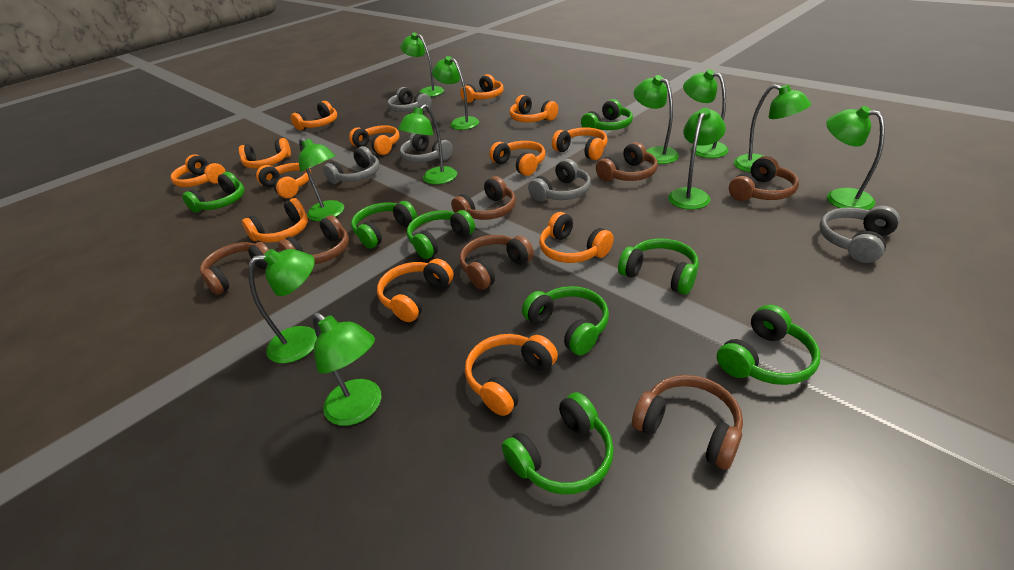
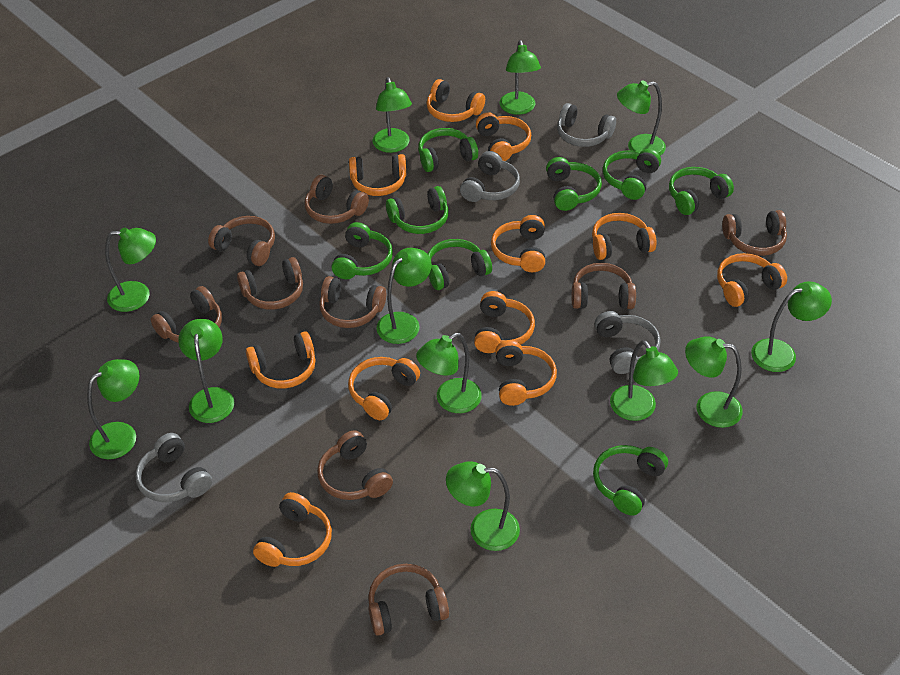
brown headphones: 7 -> 9
green lamp: 11 -> 12
grey headphones: 5 -> 4
orange headphones: 13 -> 11

